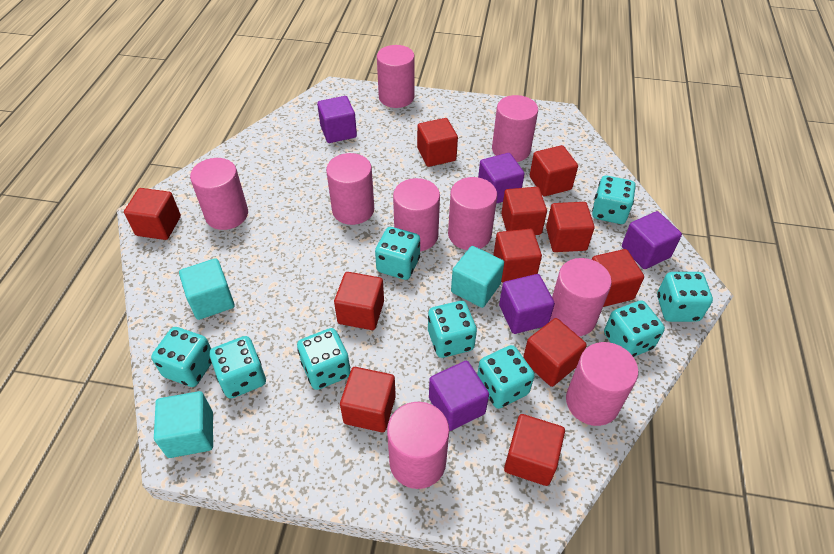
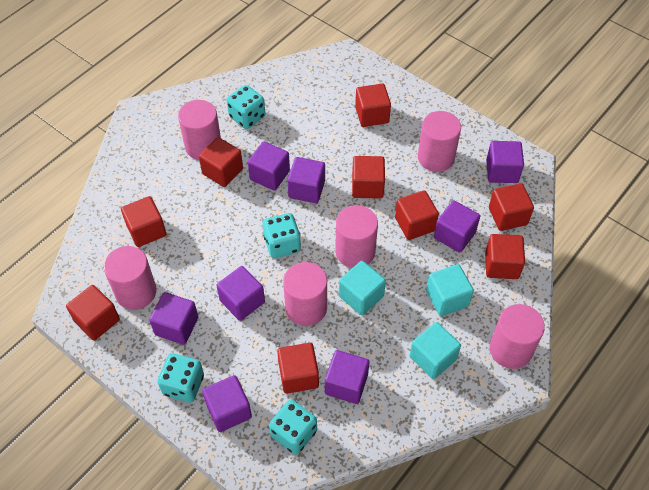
pink cylinder: 9 -> 6
purple cube: 5 -> 8
red cube: 11 -> 9
turquoise dice: 9 -> 4

